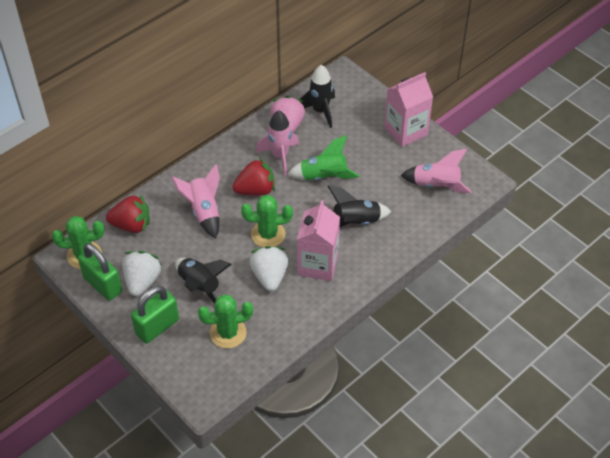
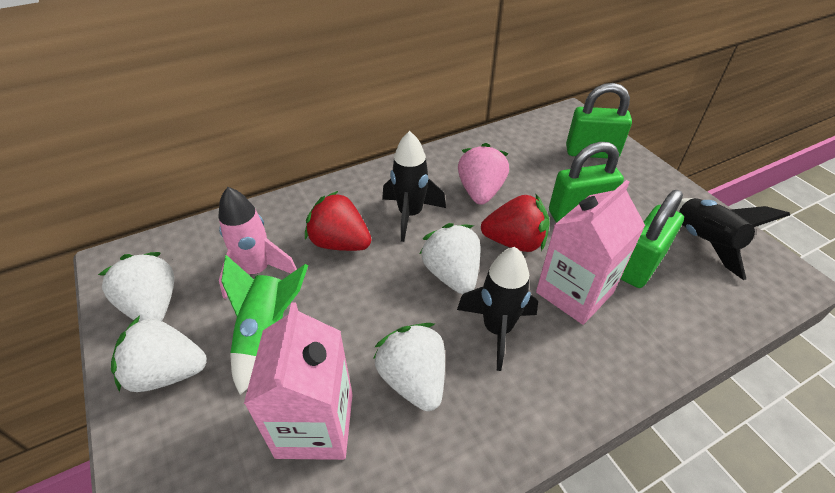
green cactus: 3 -> 0
green padlock: 2 -> 3
pink rocket: 3 -> 1
white strawberry: 2 -> 4

